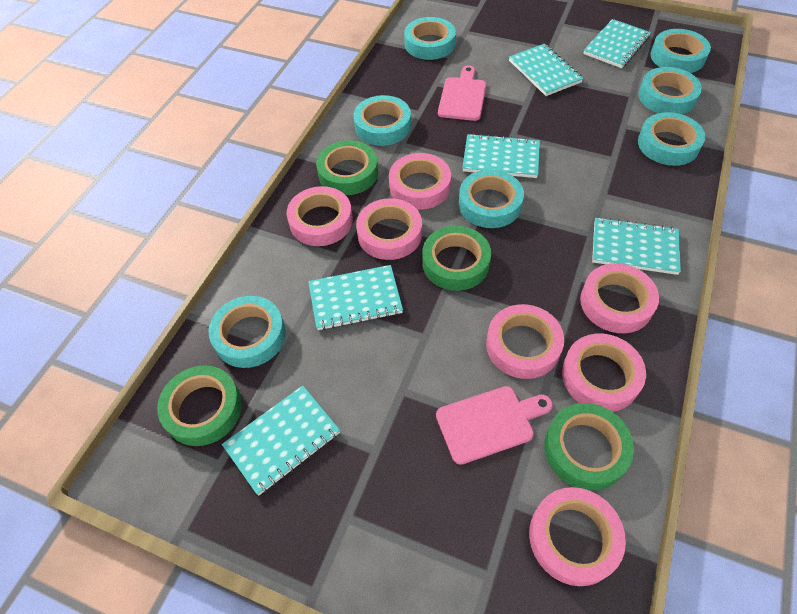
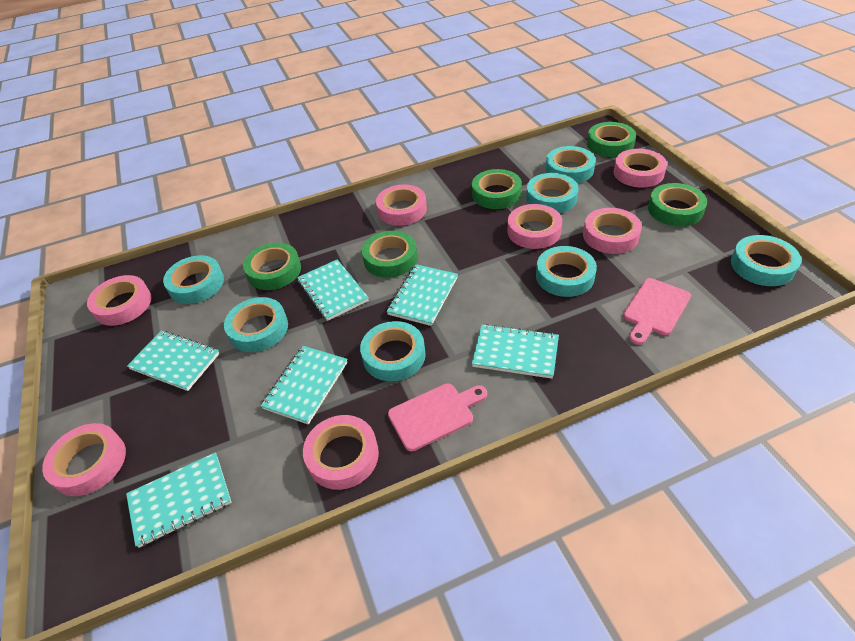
green tape: 4 -> 5

